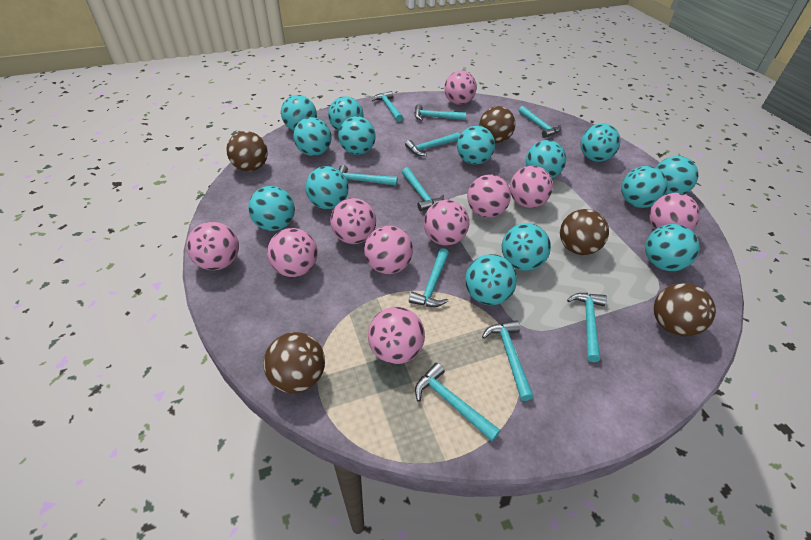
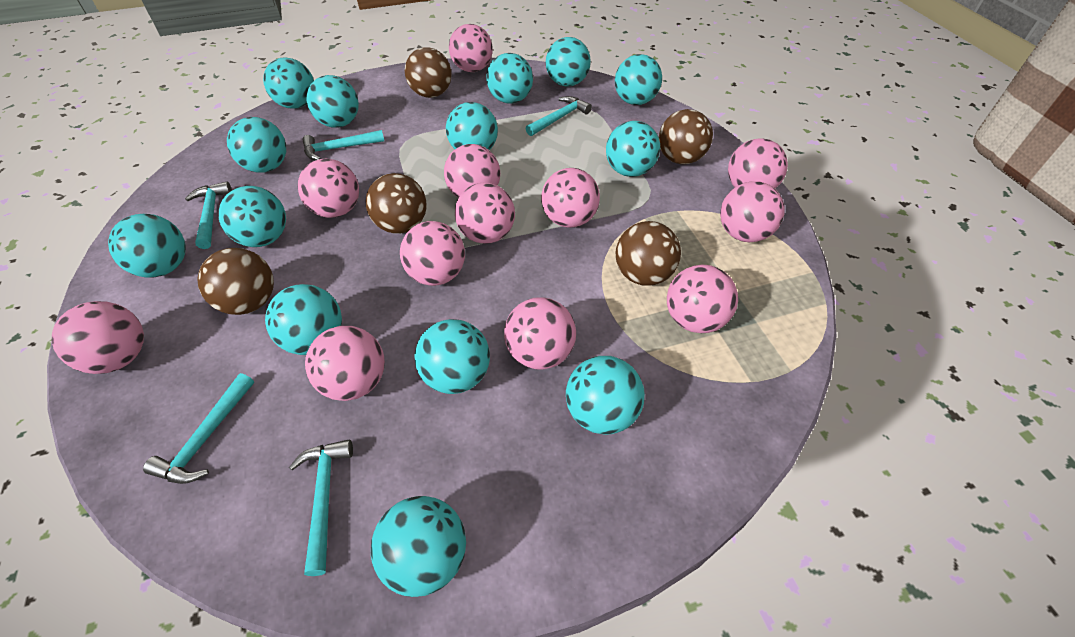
pink ball: 10 -> 12
turquoise hammer: 10 -> 5

